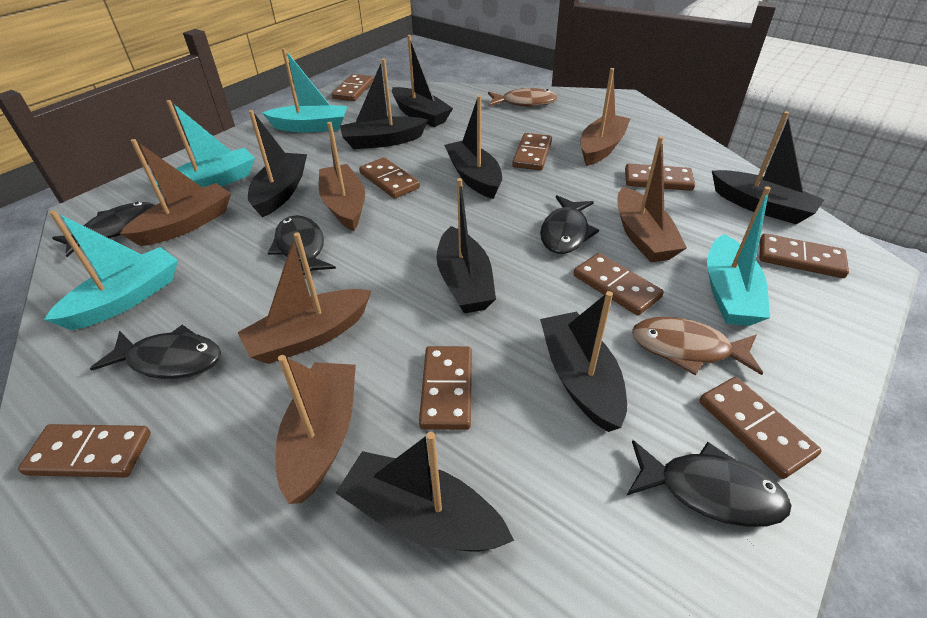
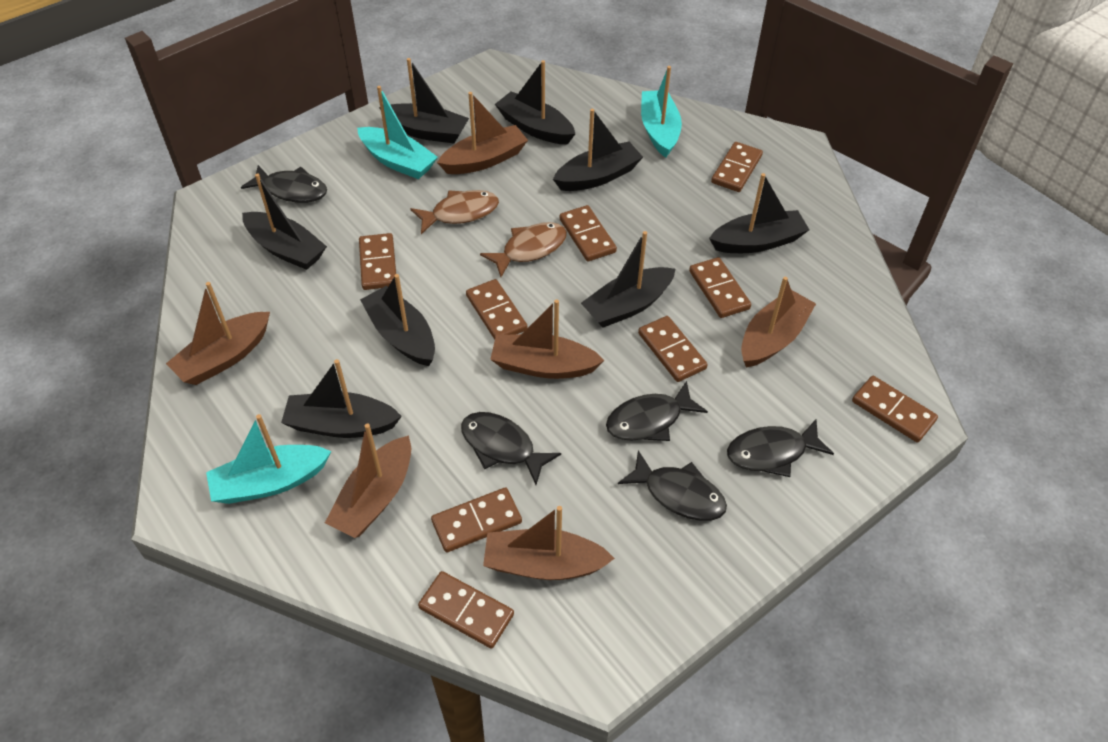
turquoise boat: 4 -> 3

